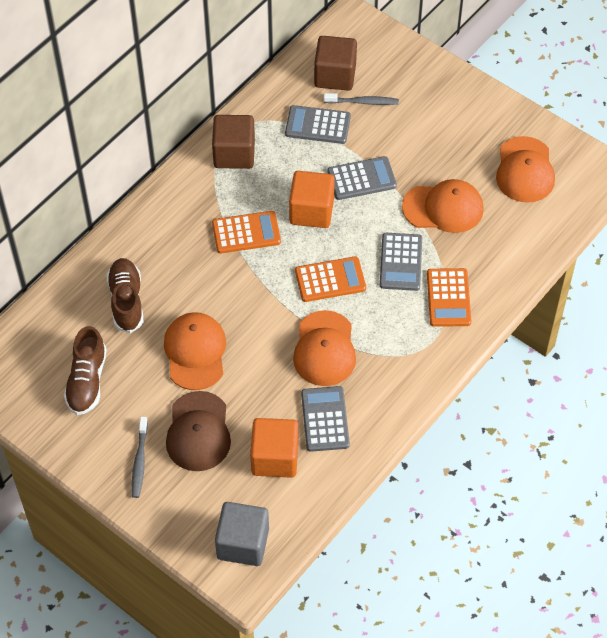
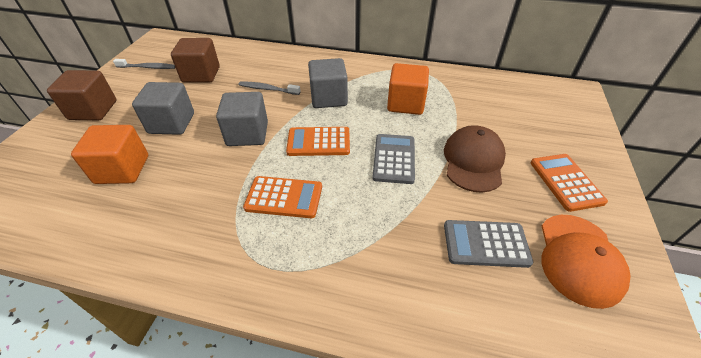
brown shoe: 2 -> 0
grey calculator: 4 -> 2
grey cube: 1 -> 3
orange cap: 4 -> 1

